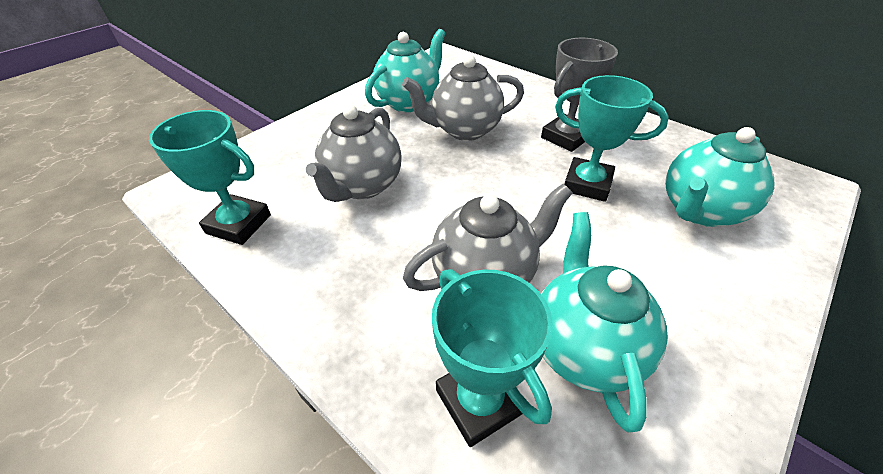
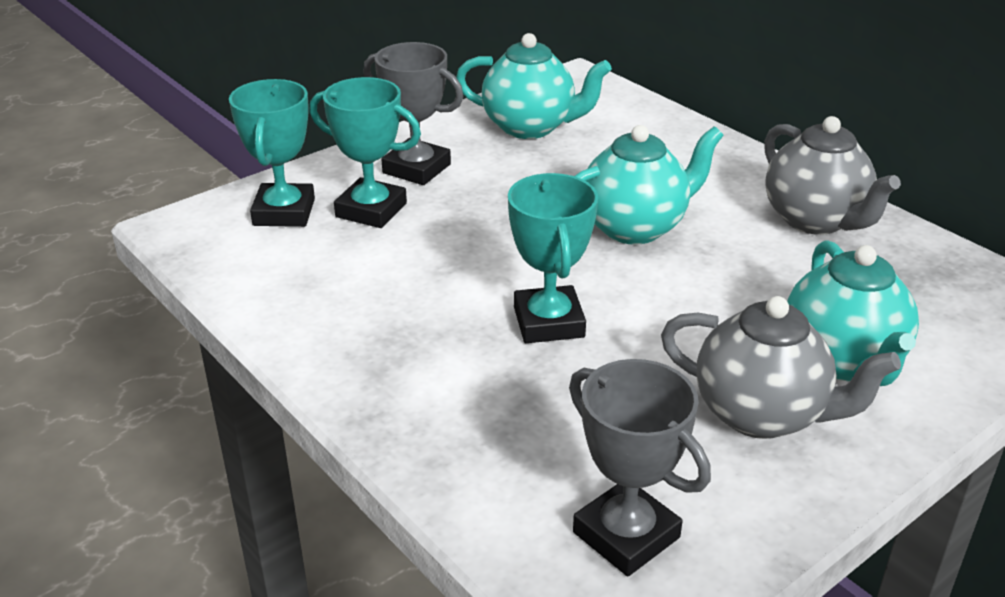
grey teapot: 3 -> 2
grey trophy: 1 -> 2

